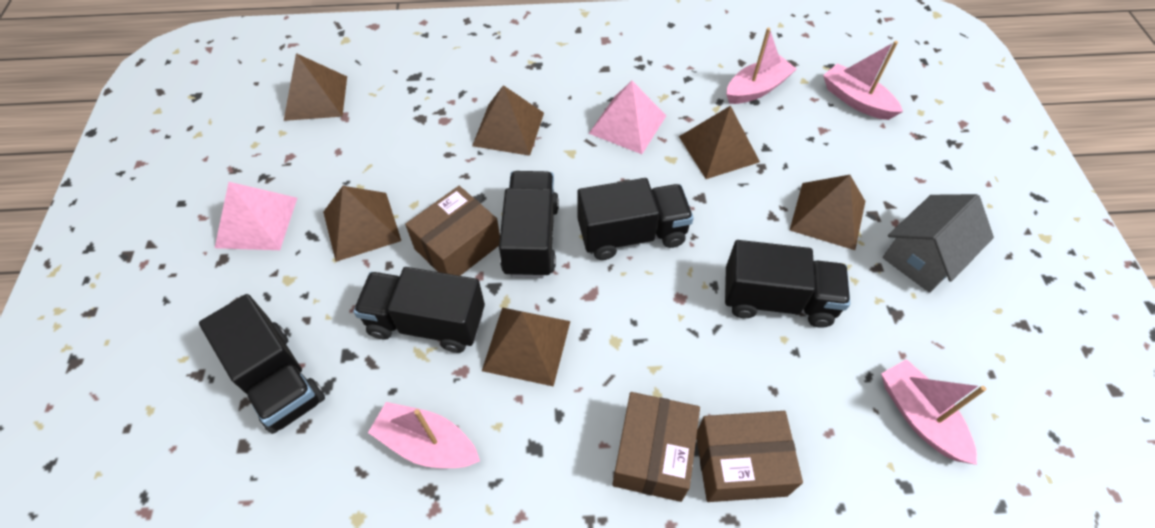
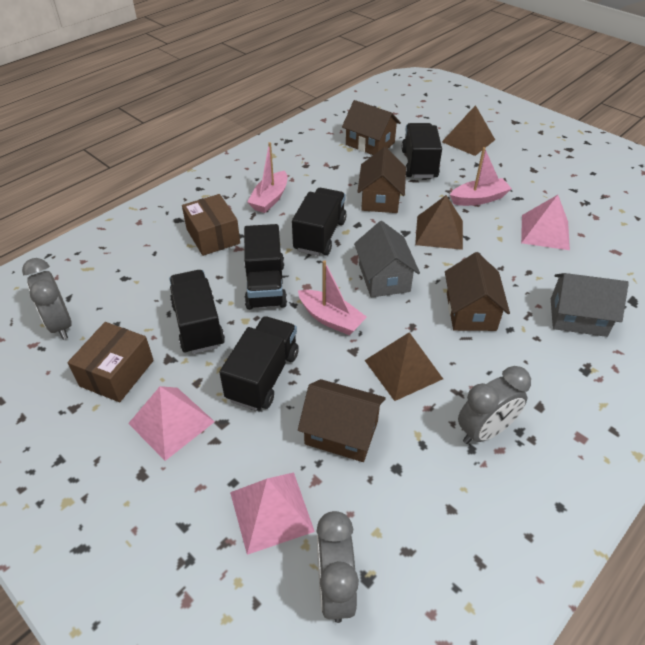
brown box: 3 -> 2
brown house: 0 -> 4
brown pyramid: 6 -> 3
grey clock: 0 -> 3
grey house: 1 -> 2
pink boat: 4 -> 3
pink pyramid: 2 -> 3

